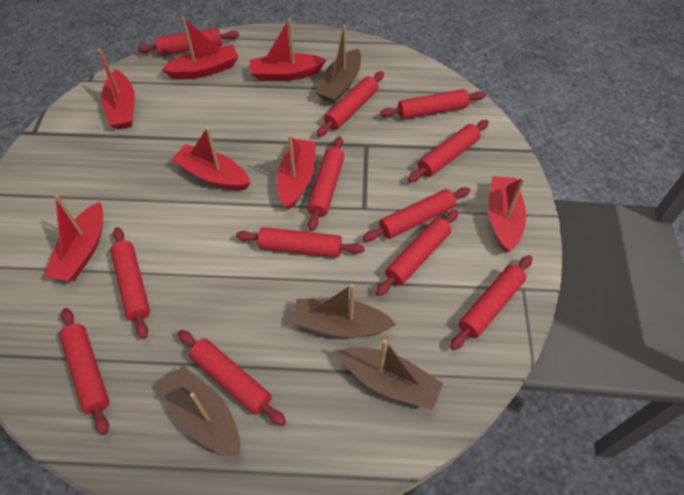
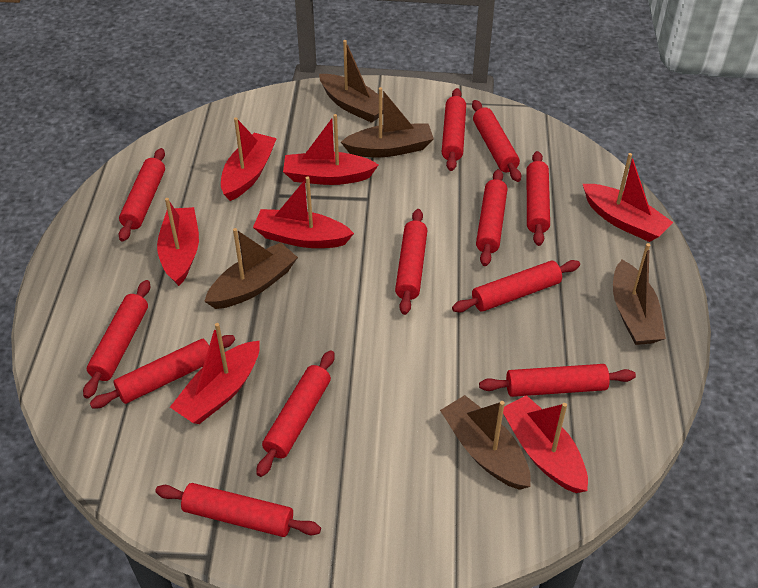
brown boat: 4 -> 5

